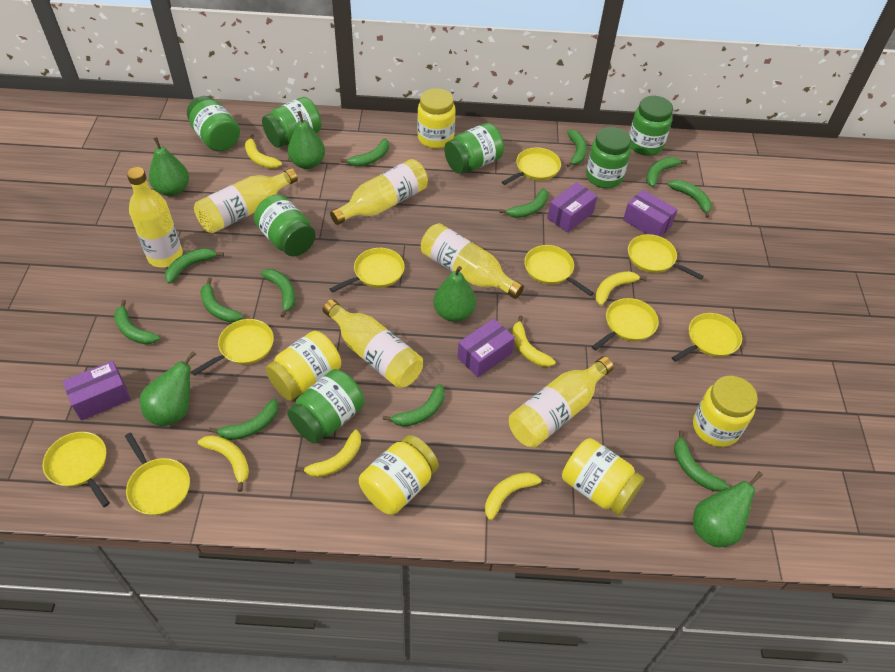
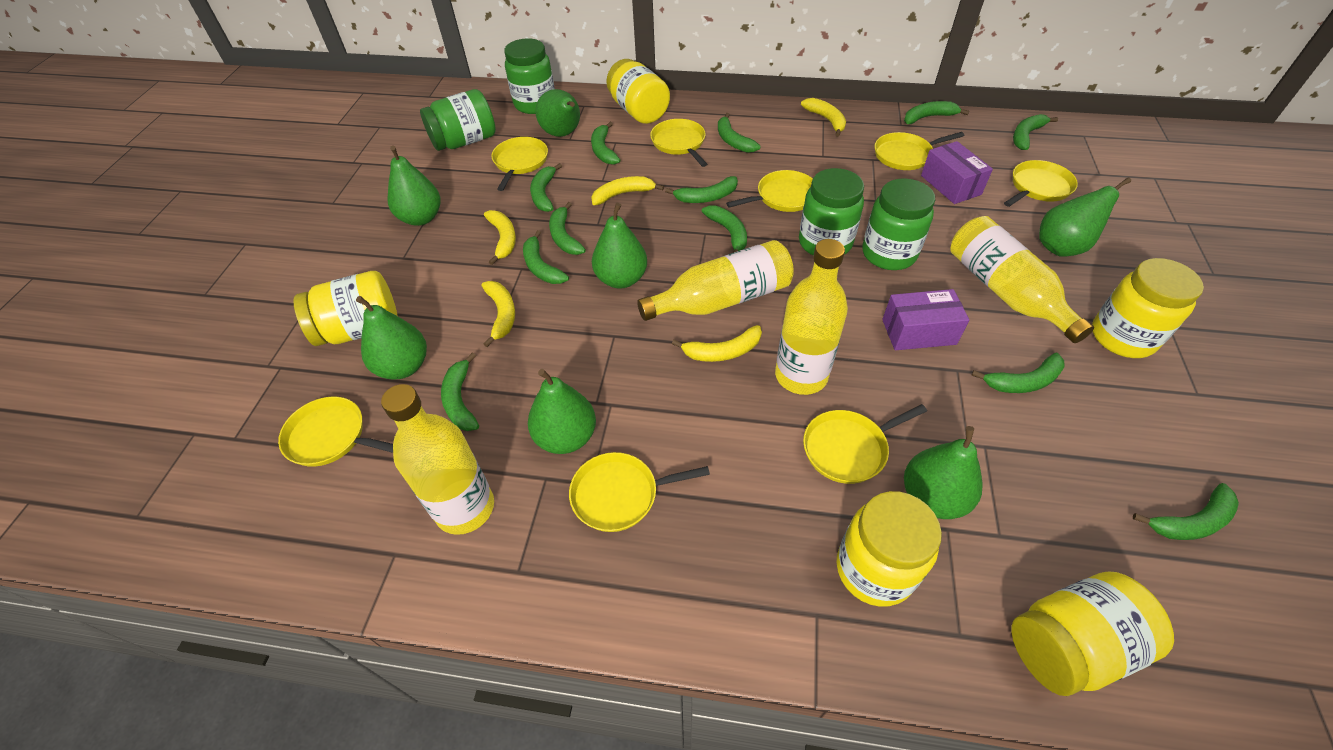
green jar: 7 -> 4
green pear: 5 -> 7
purple box: 4 -> 2
yellow banana: 6 -> 5
yellow bottle: 6 -> 4
yellow pan: 9 -> 8

